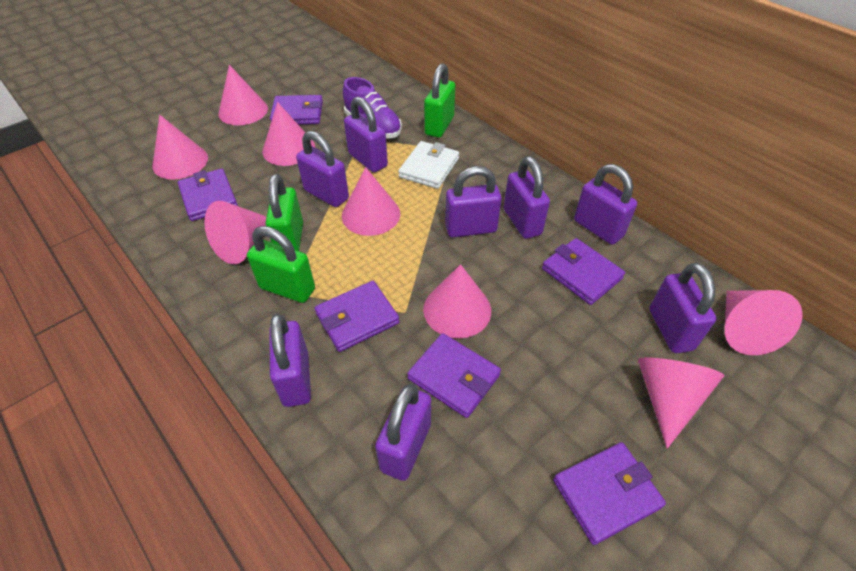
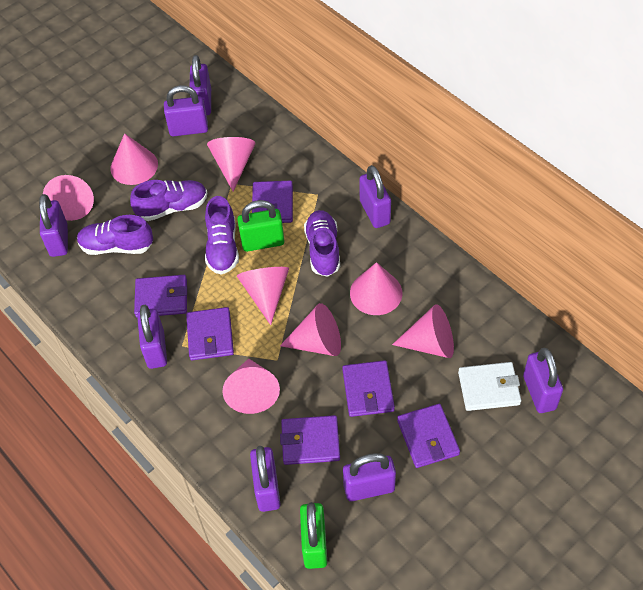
green padlock: 3 -> 2
purple shoe: 1 -> 4

